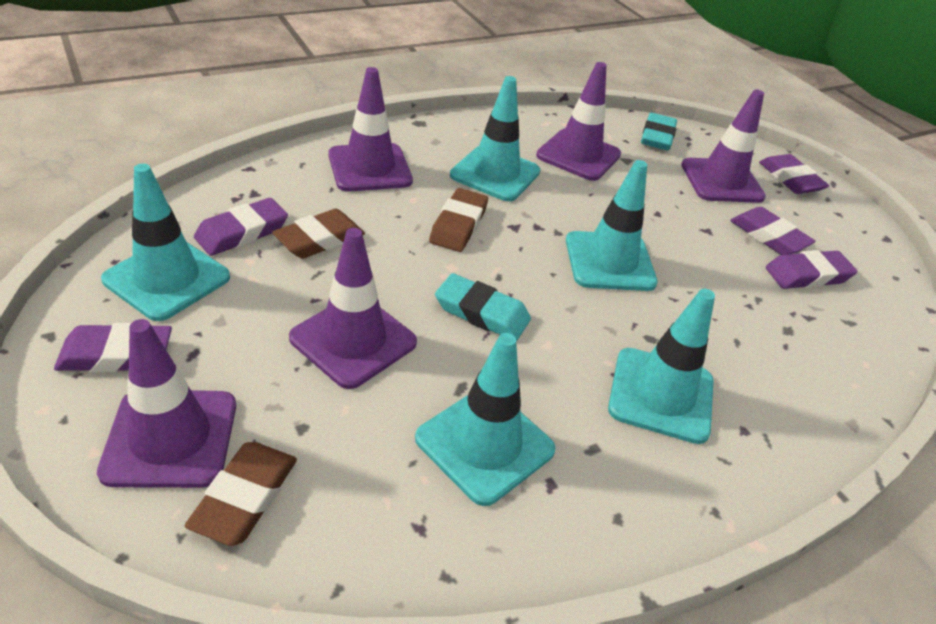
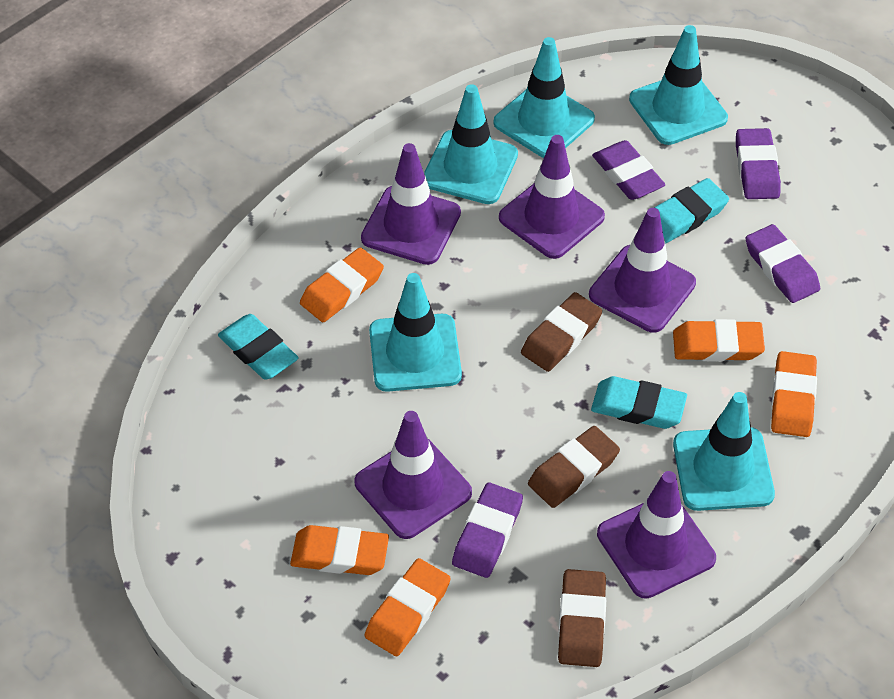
orange eraser: 0 -> 5
purple eraser: 5 -> 4
turquoise eraser: 2 -> 3

